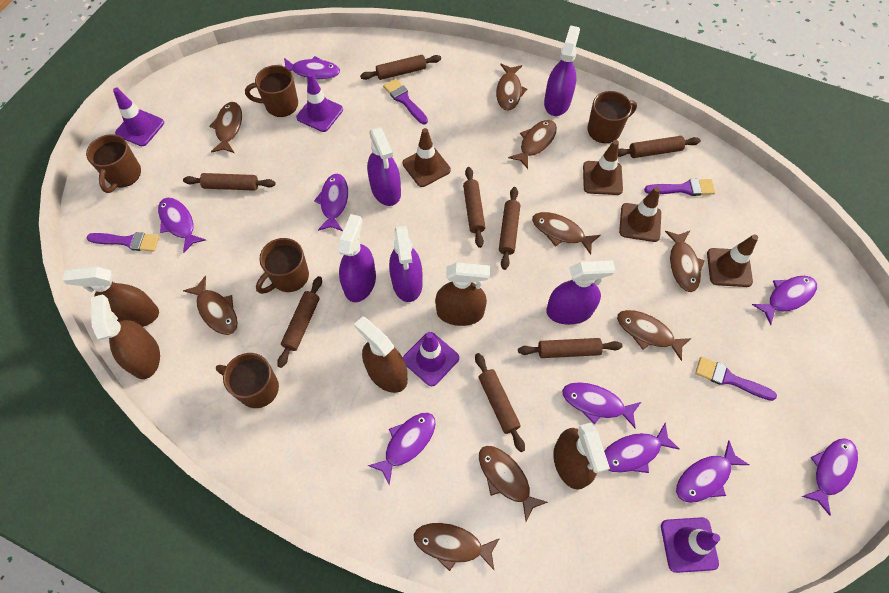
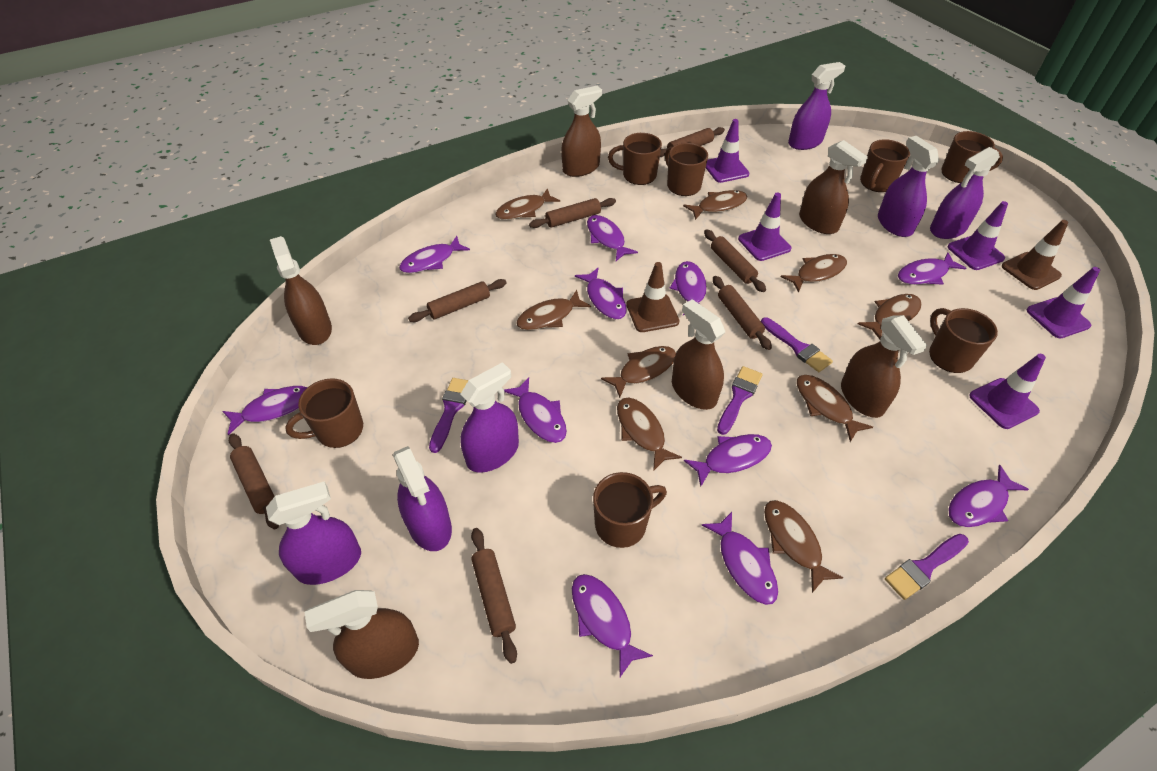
brown mug: 5 -> 7
brown rolling pin: 8 -> 7
brown spray bottle: 5 -> 6
brown traffic cone: 4 -> 2
purple fish: 9 -> 11
purple spray bottle: 5 -> 6
purple traffic cone: 4 -> 5

